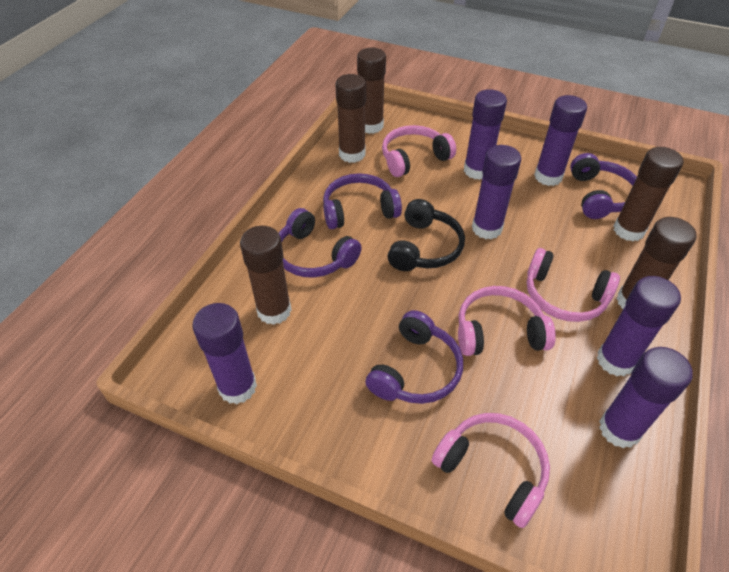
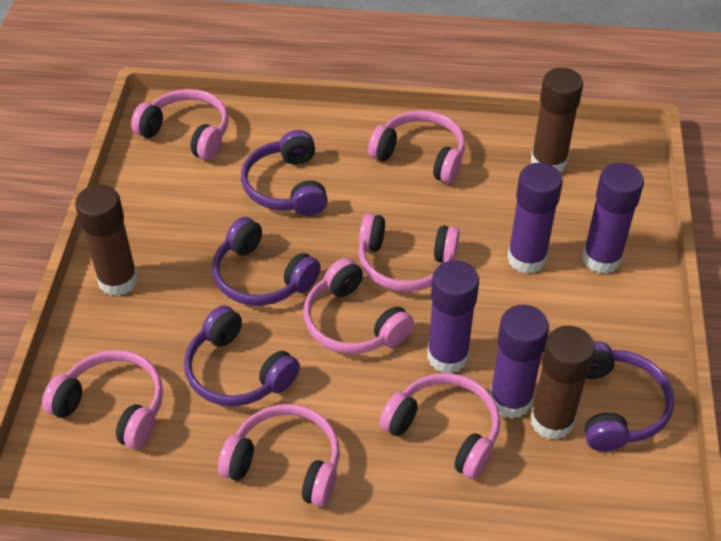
black headphones: 1 -> 0
brown glue stick: 5 -> 3
pink headphones: 4 -> 7
purple glue stick: 6 -> 4

